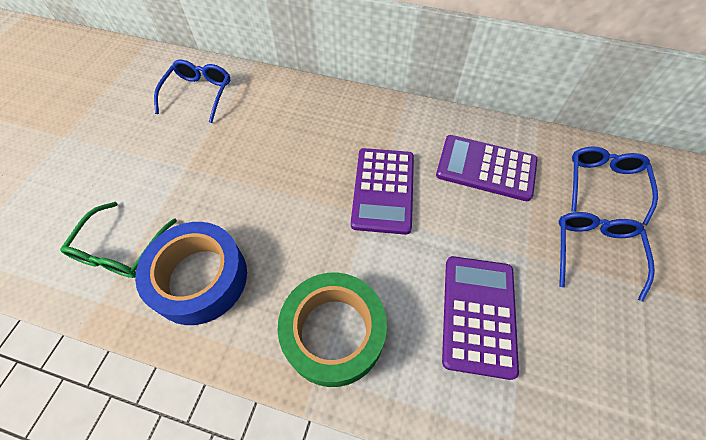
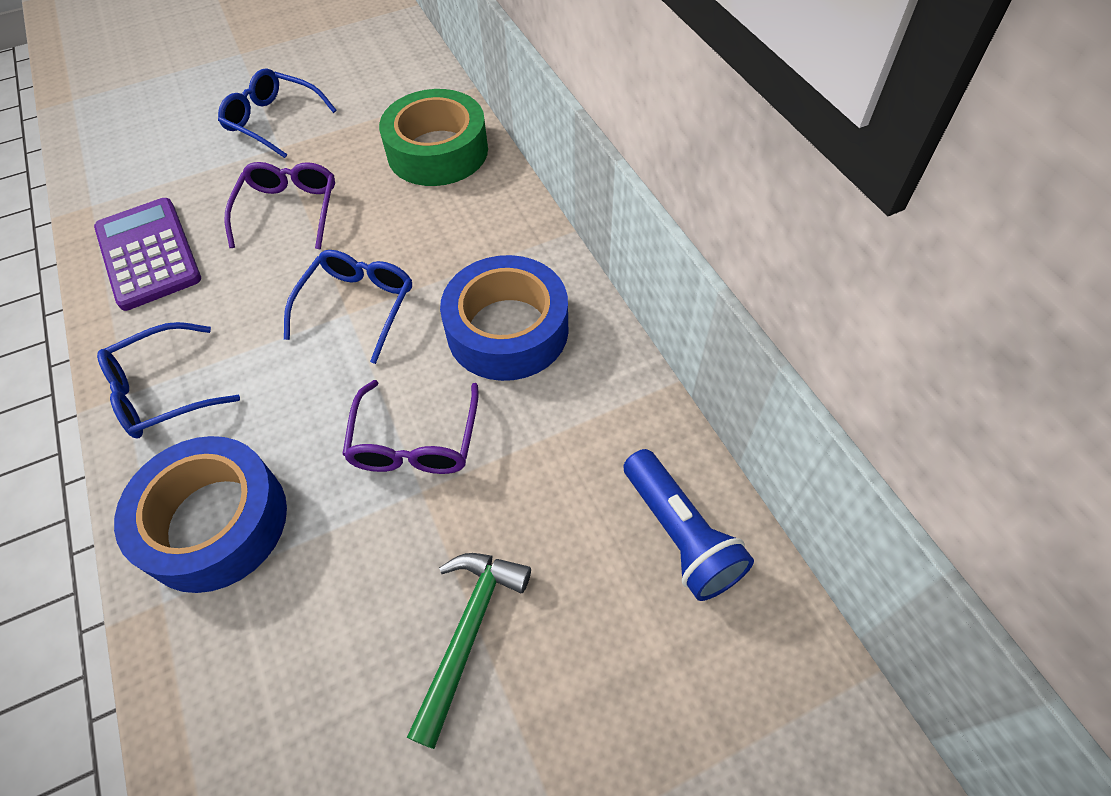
blue flashlight: 0 -> 1
blue tape: 1 -> 2
green glasses: 1 -> 0
green hammer: 0 -> 1
purple calculator: 3 -> 1
purple glasses: 0 -> 2

